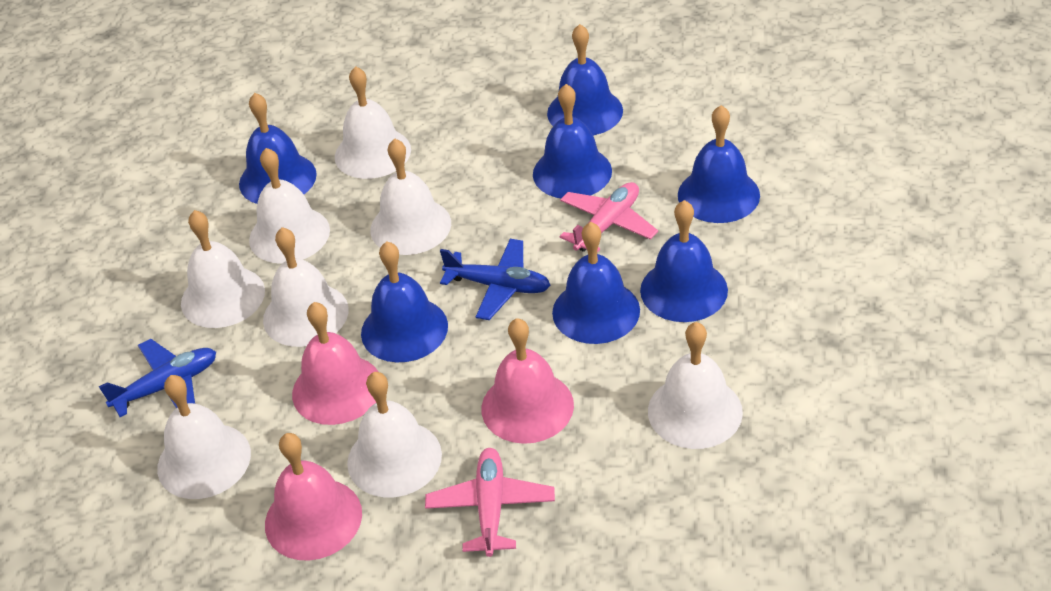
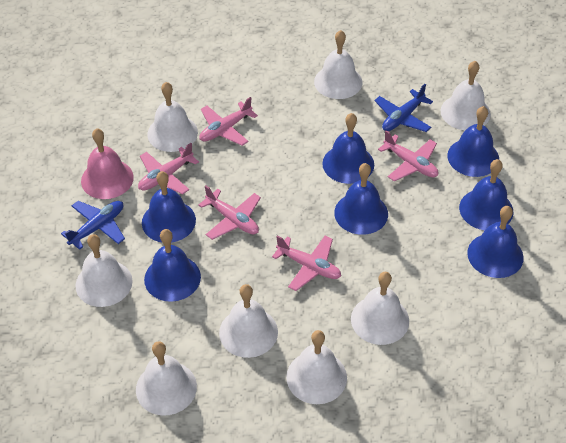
pink bell: 3 -> 1
pink plane: 2 -> 5

